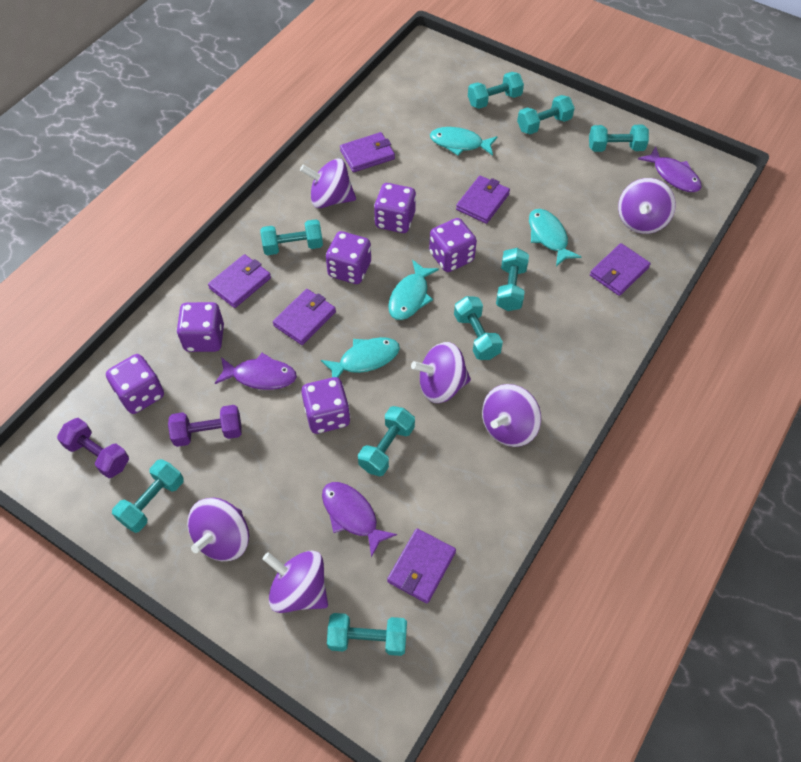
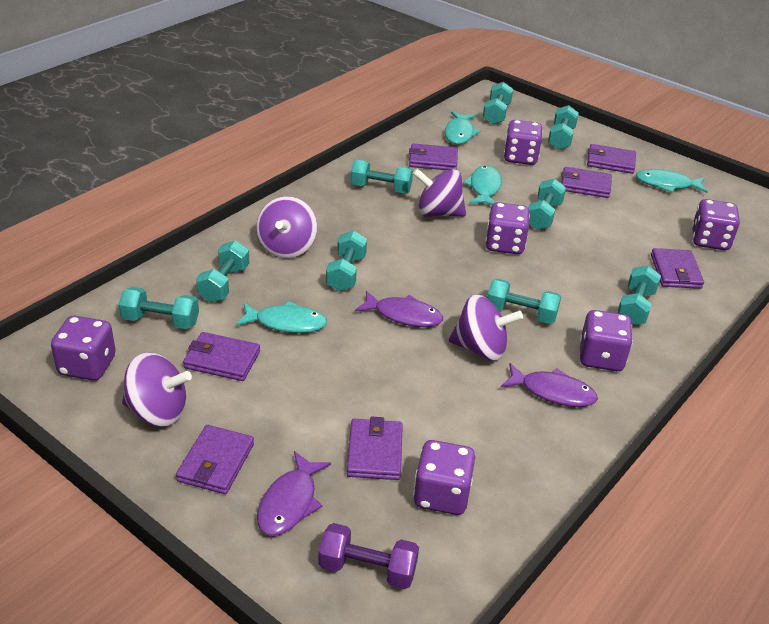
purple dumbbell: 2 -> 1
purple spinning top: 6 -> 4
purple wallet: 6 -> 7

